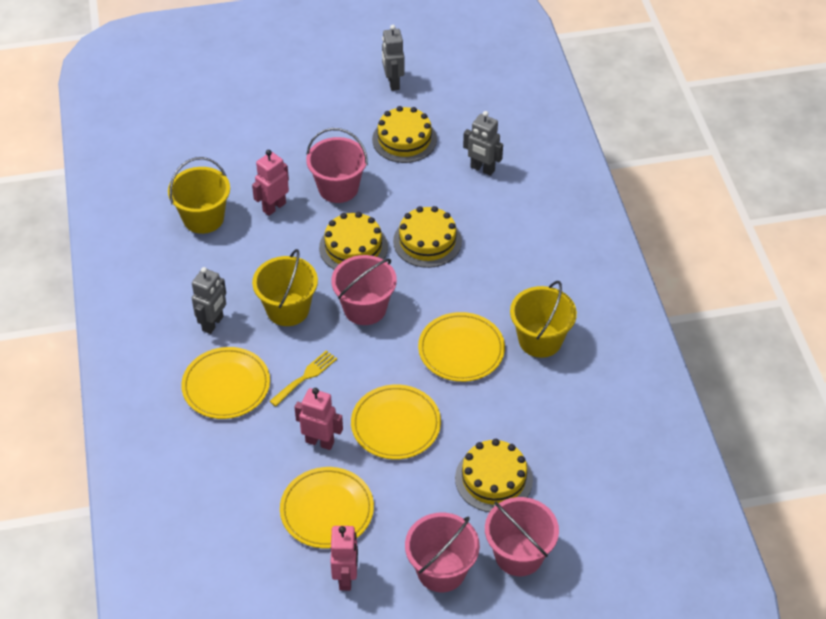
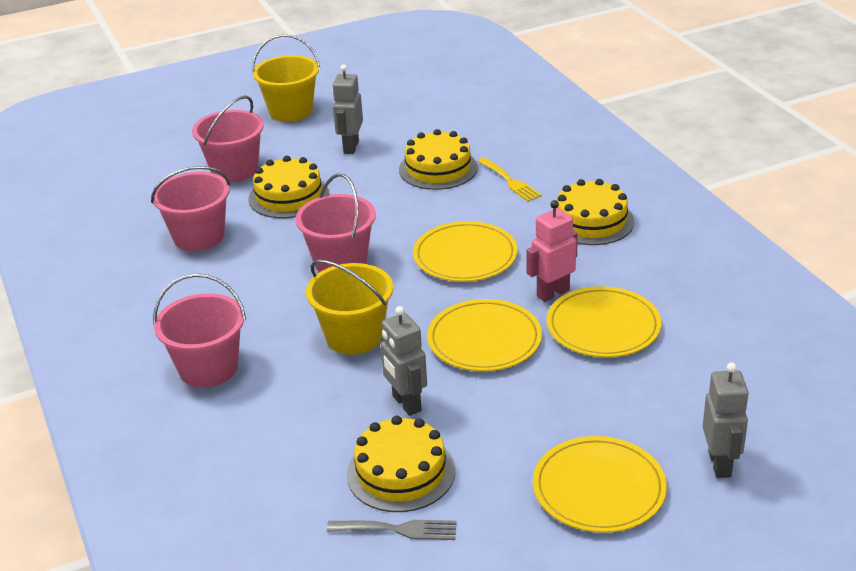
grey fork: 0 -> 1
pink robot: 3 -> 1
yellow bucket: 3 -> 2

